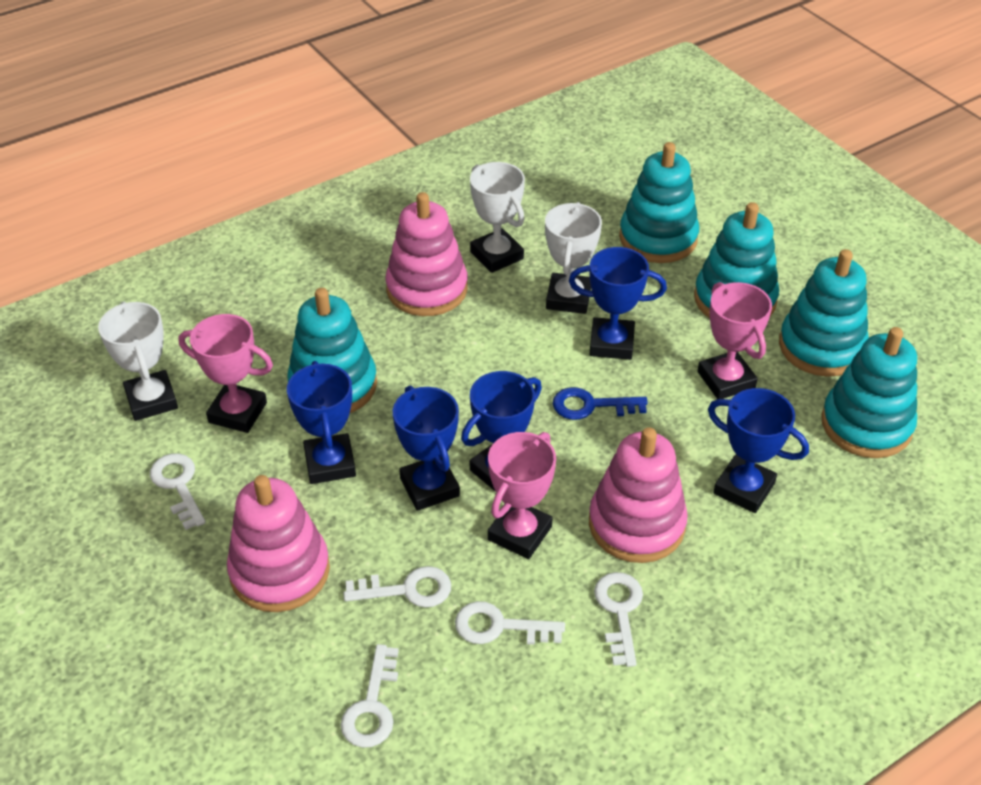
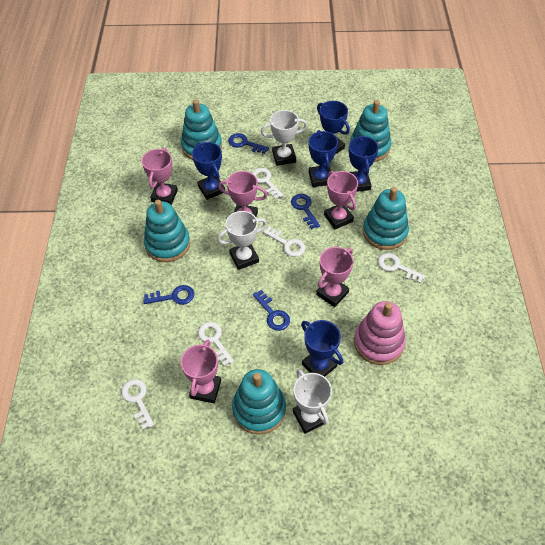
blue key: 1 -> 4
pink stacking toy: 3 -> 1
pink trophy: 3 -> 5

